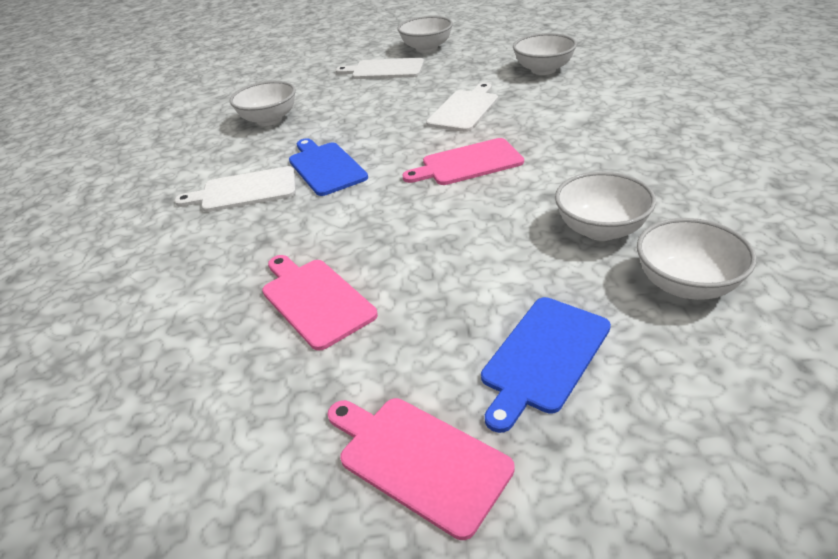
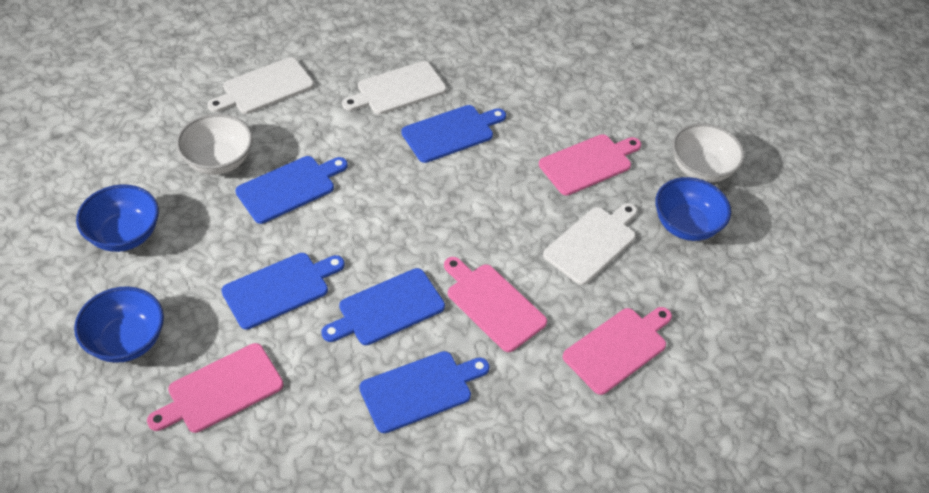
blue bowl: 0 -> 3
blue cutting board: 2 -> 5
pink cutting board: 3 -> 4
white bowl: 5 -> 2

